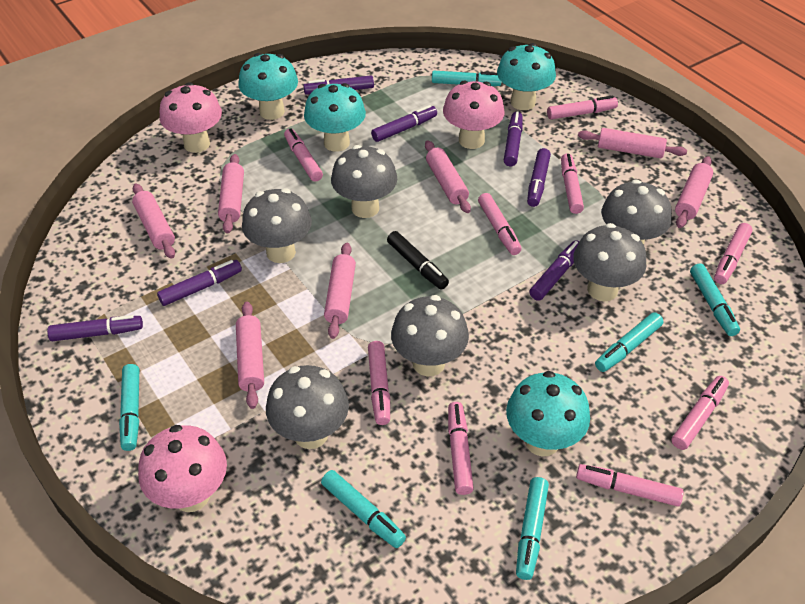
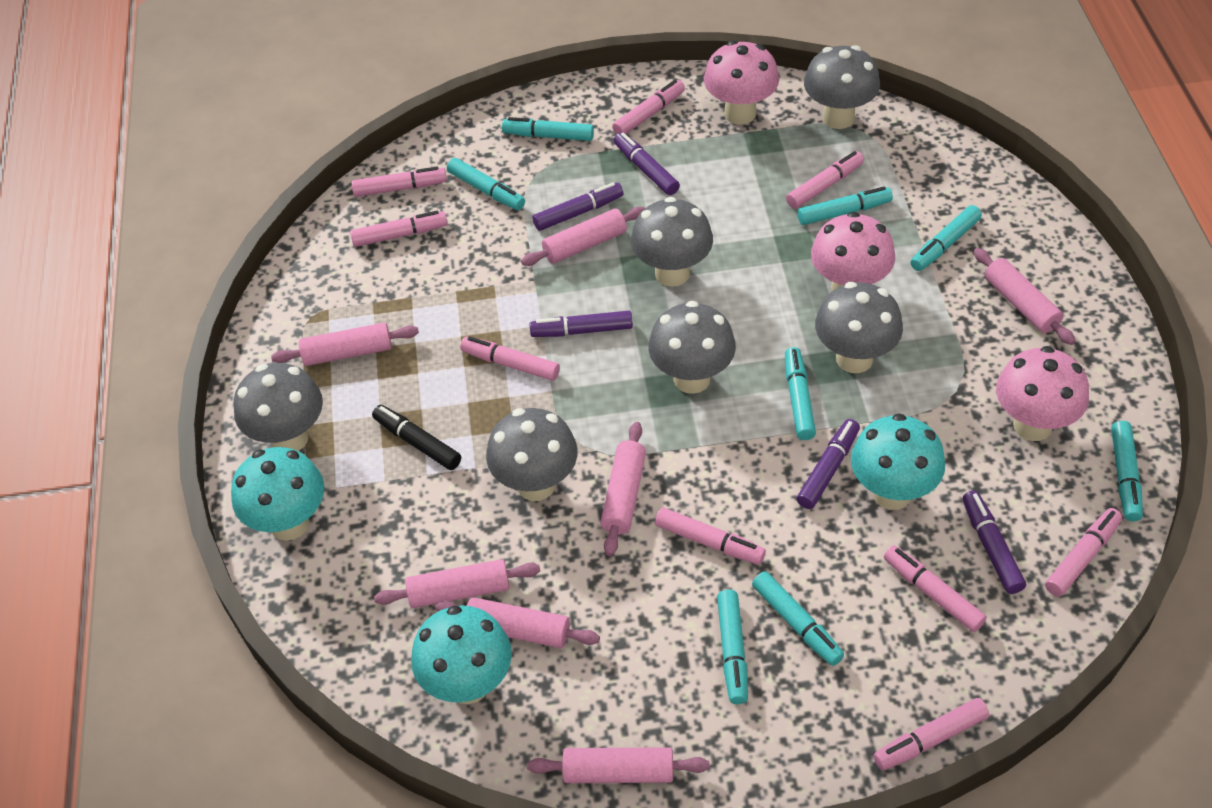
purple marker: 7 -> 5
turquoise marker: 6 -> 8
turquoise mushroom: 4 -> 3

